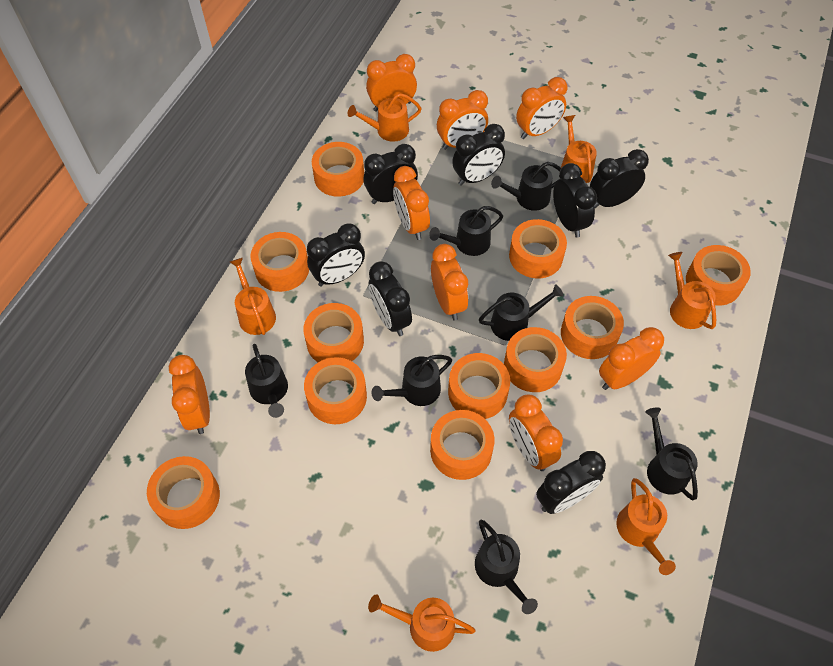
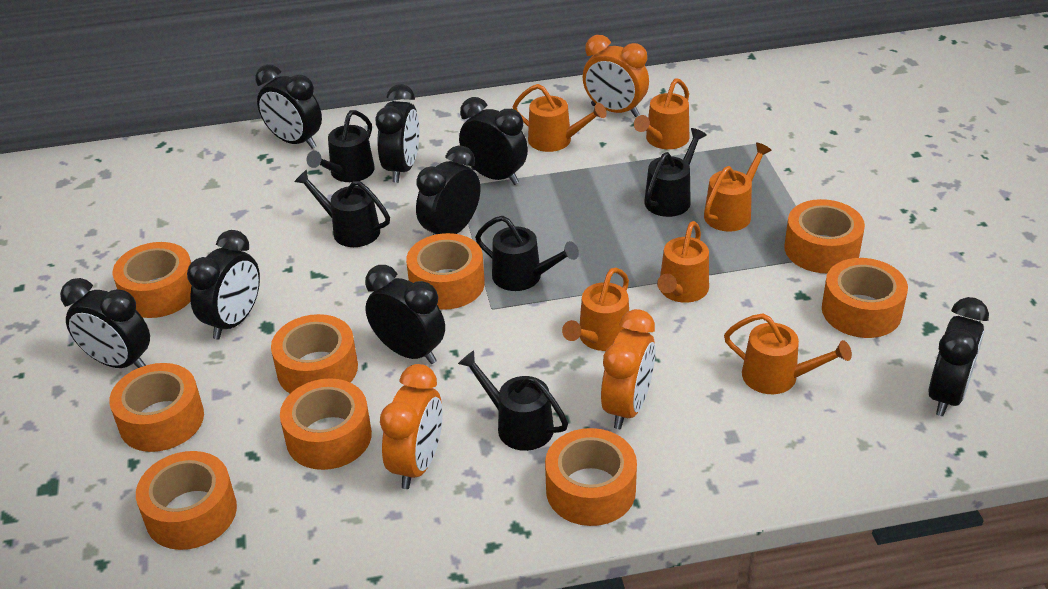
black clock: 7 -> 8
black watering can: 7 -> 5
orange clock: 8 -> 3
orange tape: 11 -> 9

